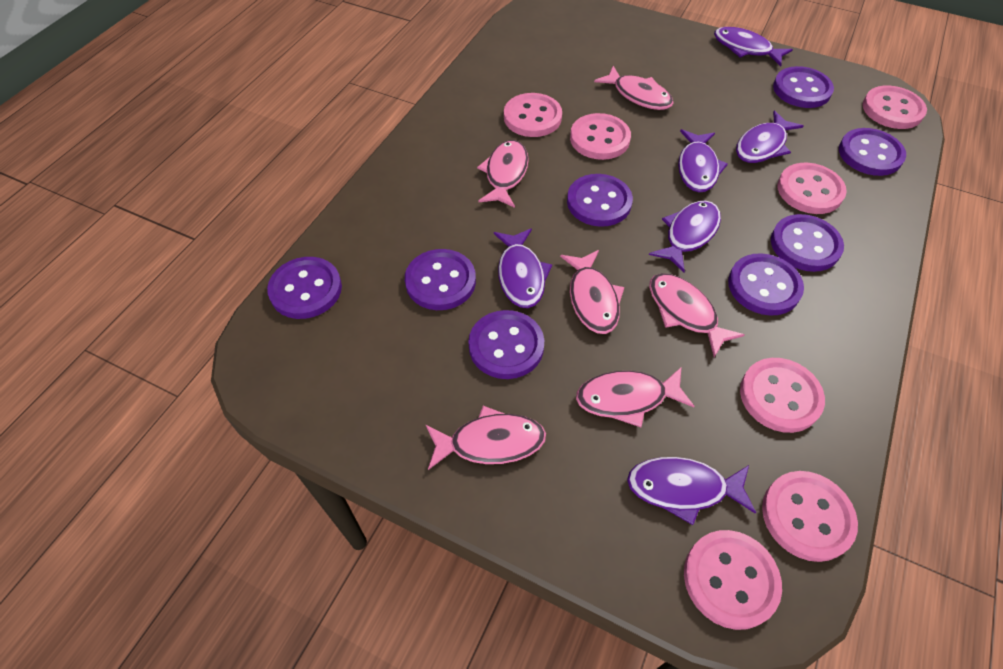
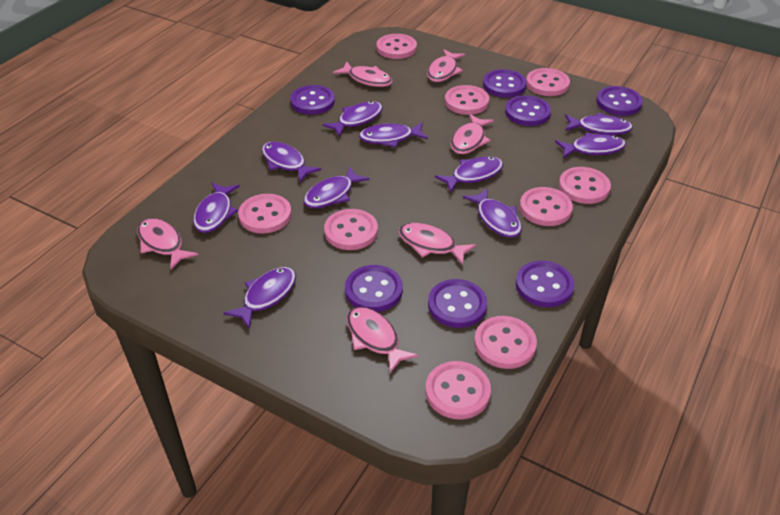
pink button: 7 -> 9
purple button: 8 -> 7
purple fish: 6 -> 10

